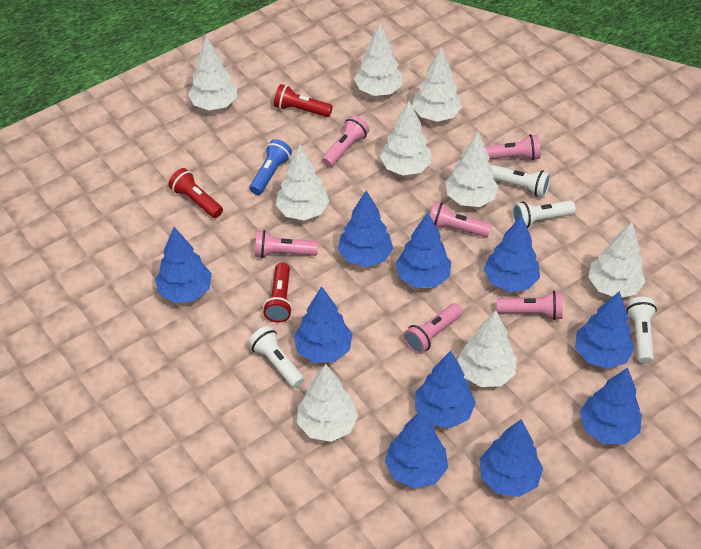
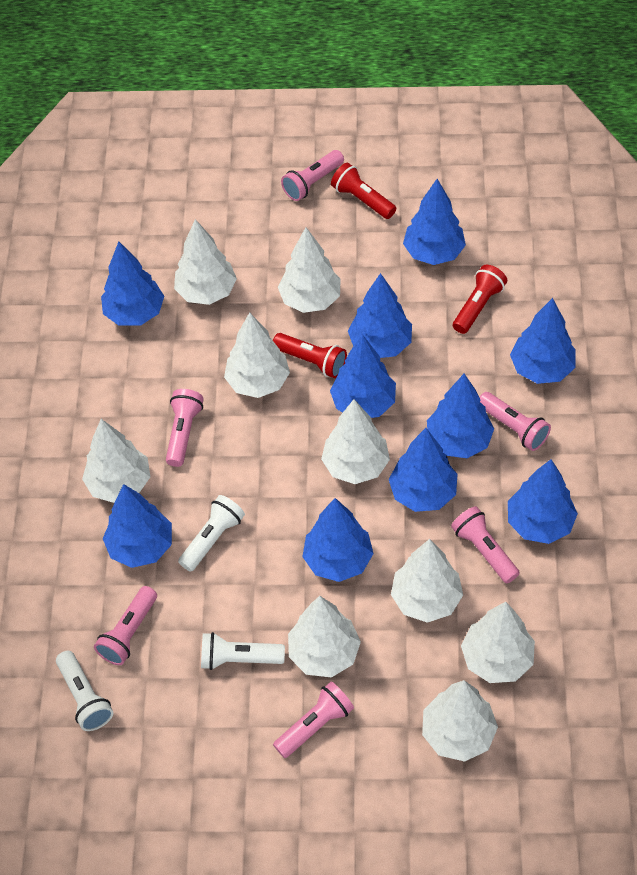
blue flashlight: 1 -> 0
white flashlight: 4 -> 3

